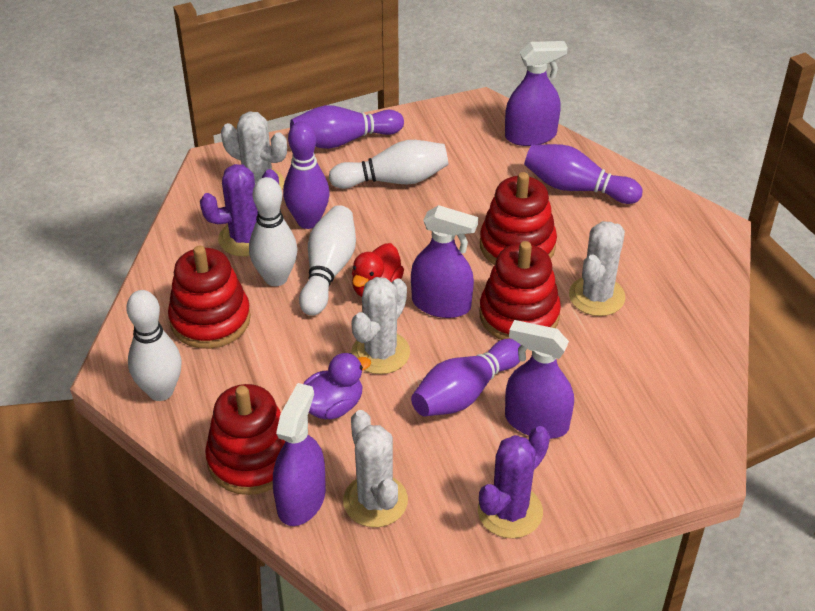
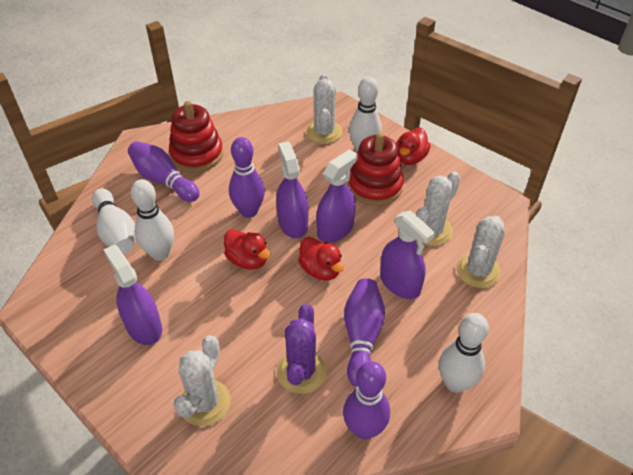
purple cactus: 2 -> 1
purple duck: 1 -> 0
red duck: 1 -> 3
red stacking toy: 4 -> 2

